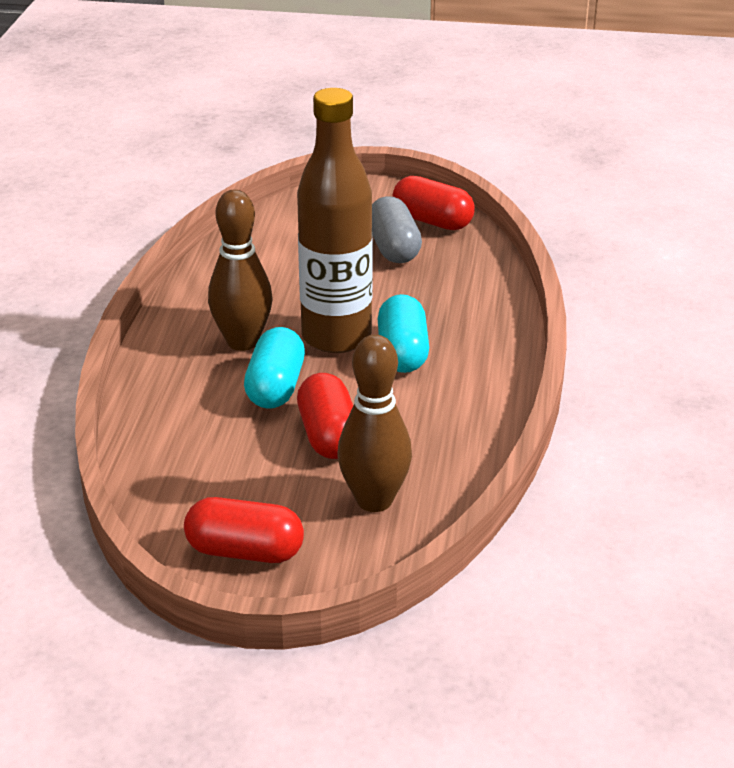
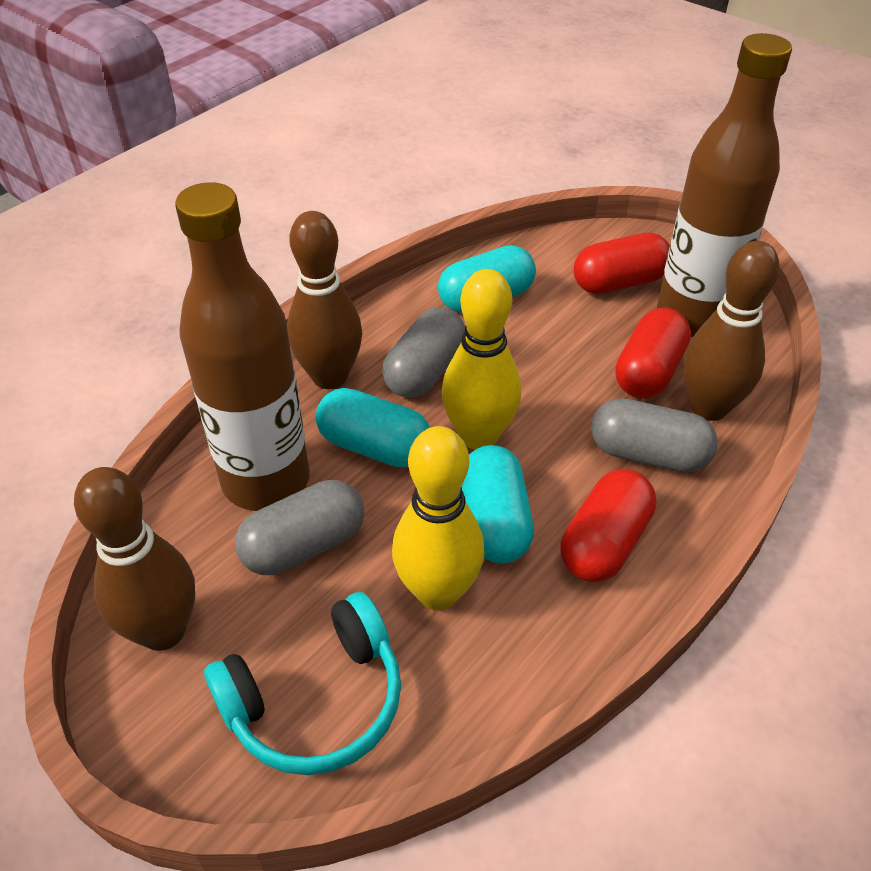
brown bottle: 1 -> 2
brown bowling pin: 2 -> 3
grey capsule: 1 -> 3
turquoise capsule: 2 -> 3
turquoise headphones: 0 -> 1
yellow bowling pin: 0 -> 2

